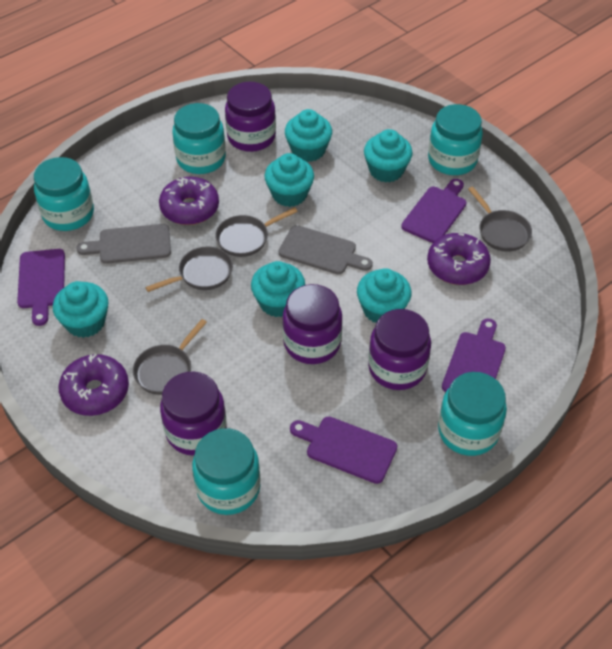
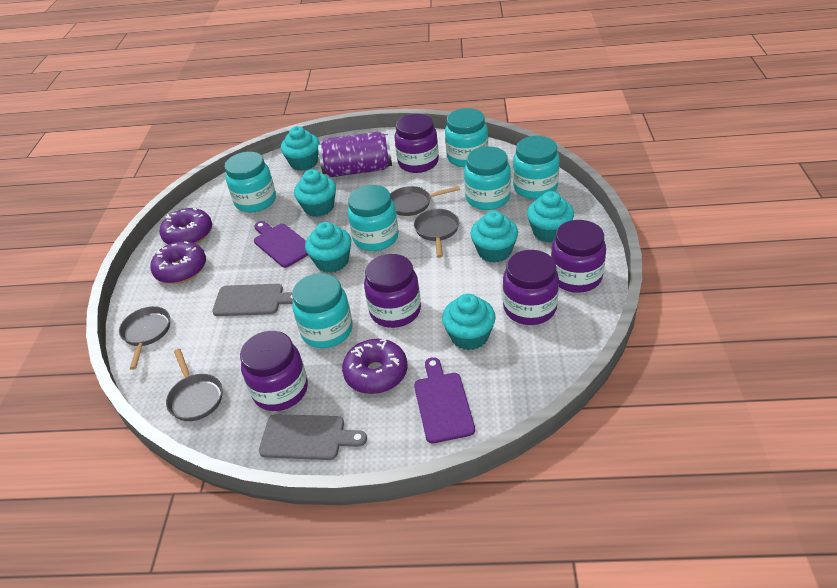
purple can: 0 -> 1
purple cutting board: 4 -> 2
purple jar: 4 -> 5
turquoise jar: 5 -> 6

